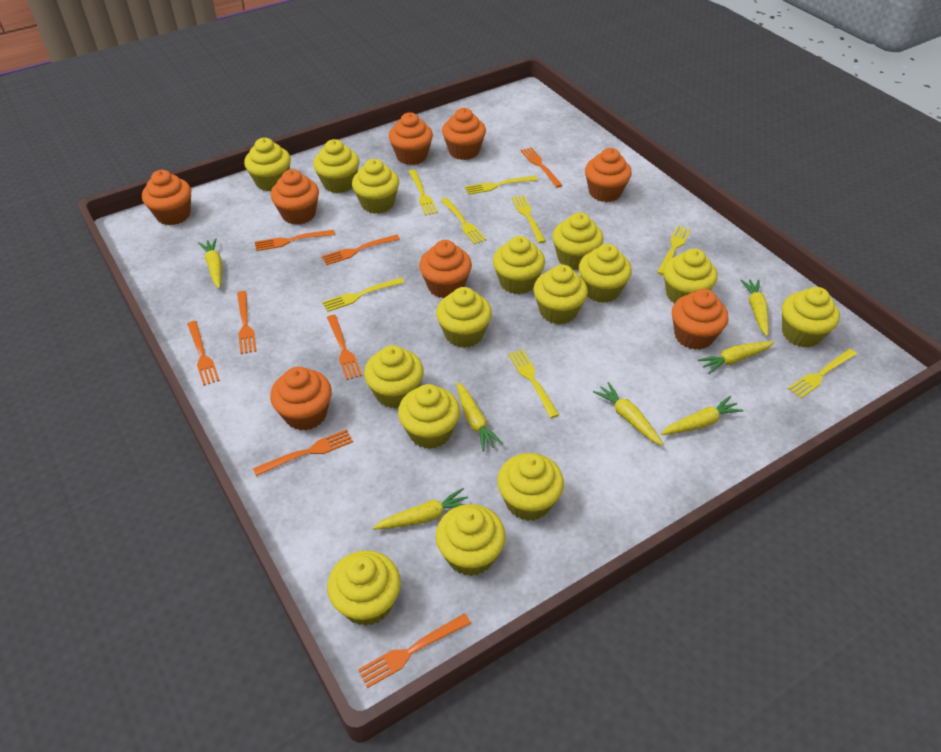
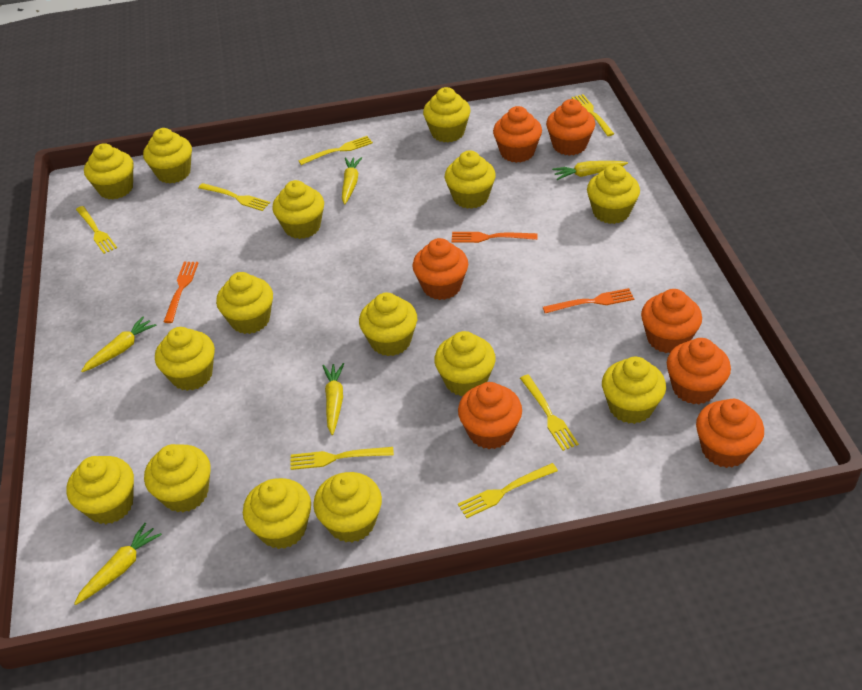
orange cupcake: 8 -> 7
orange fork: 8 -> 3
yellow carrot: 7 -> 5
yellow fork: 8 -> 7

